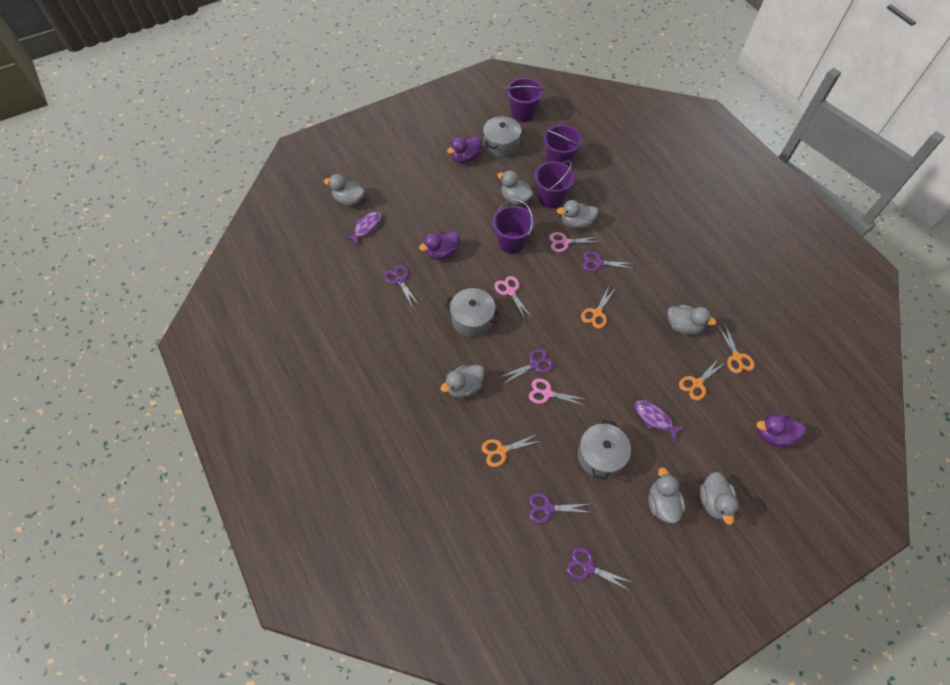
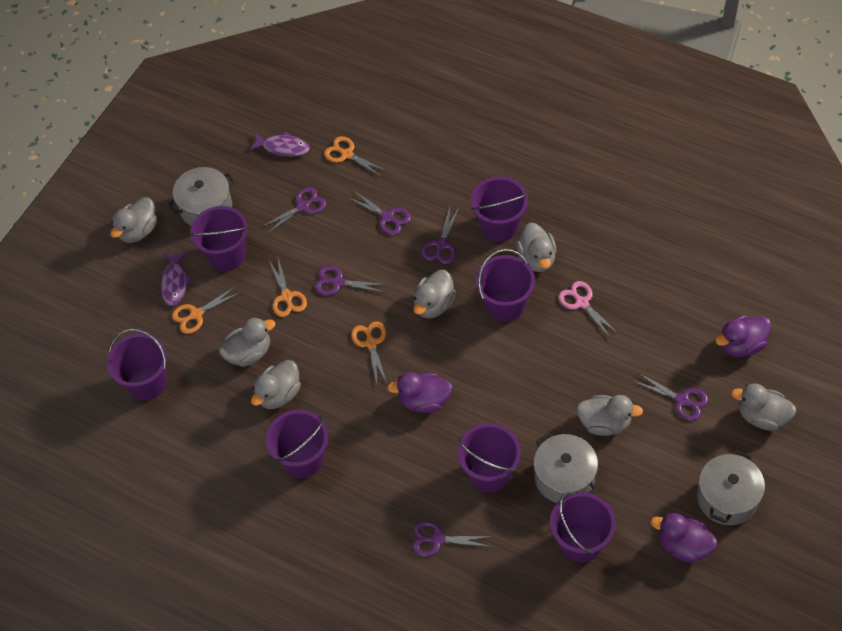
pink scissors: 3 -> 1
purple bucket: 4 -> 7
purple scissors: 5 -> 6

